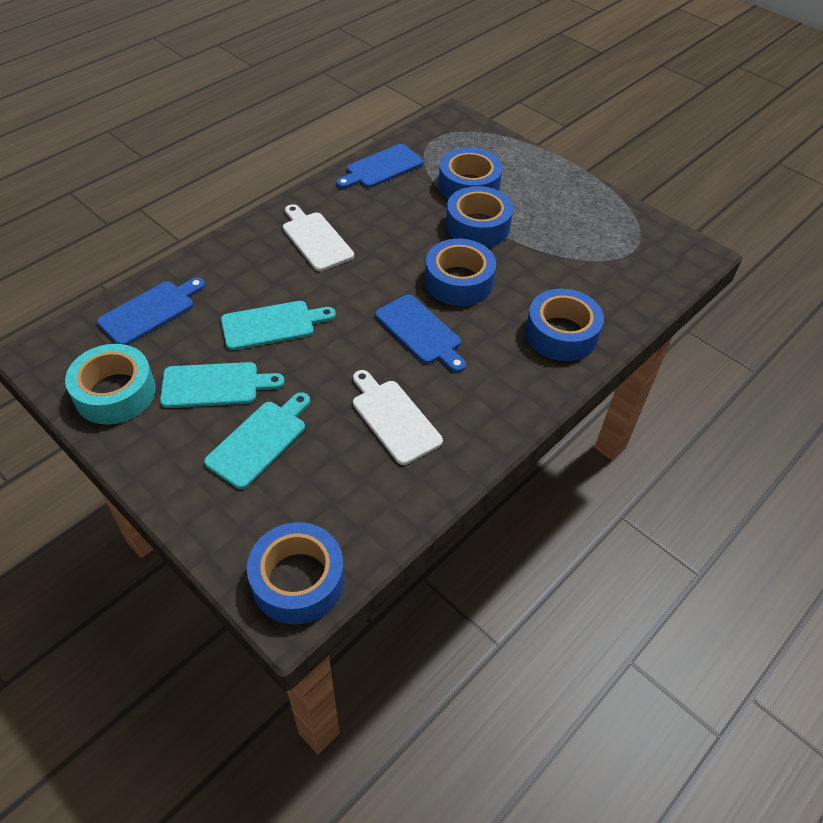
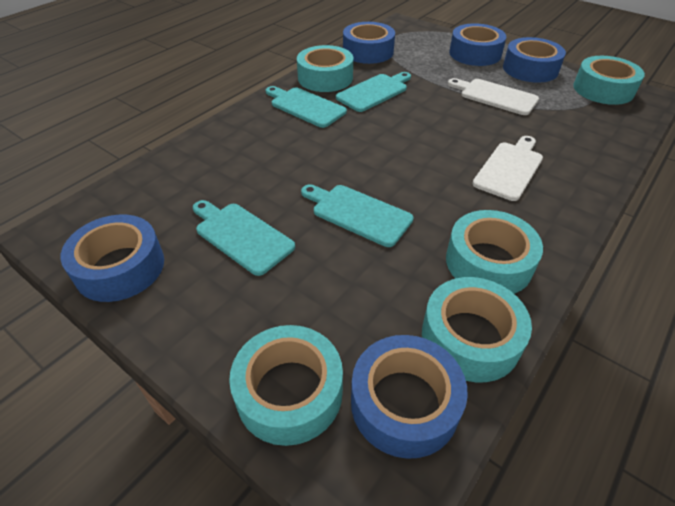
blue cutting board: 3 -> 0
turquoise cutting board: 3 -> 4
turquoise tape: 1 -> 5

